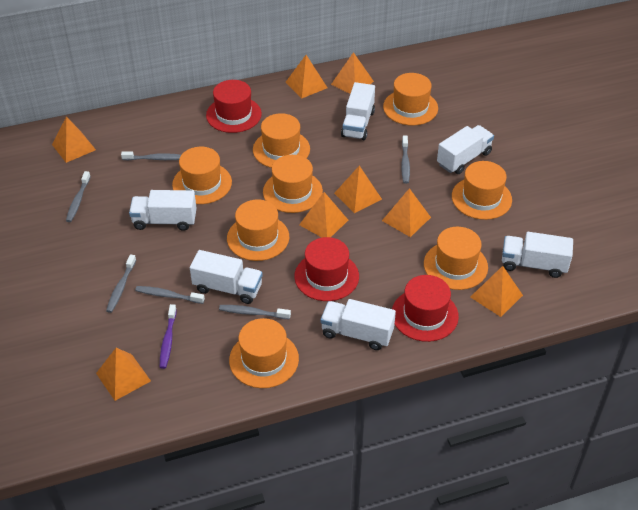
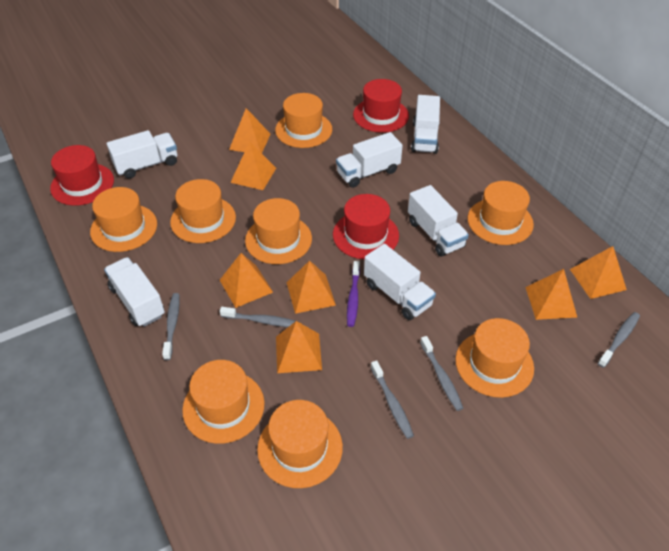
grey toothbrush: 6 -> 5
orange pyramid: 8 -> 7

